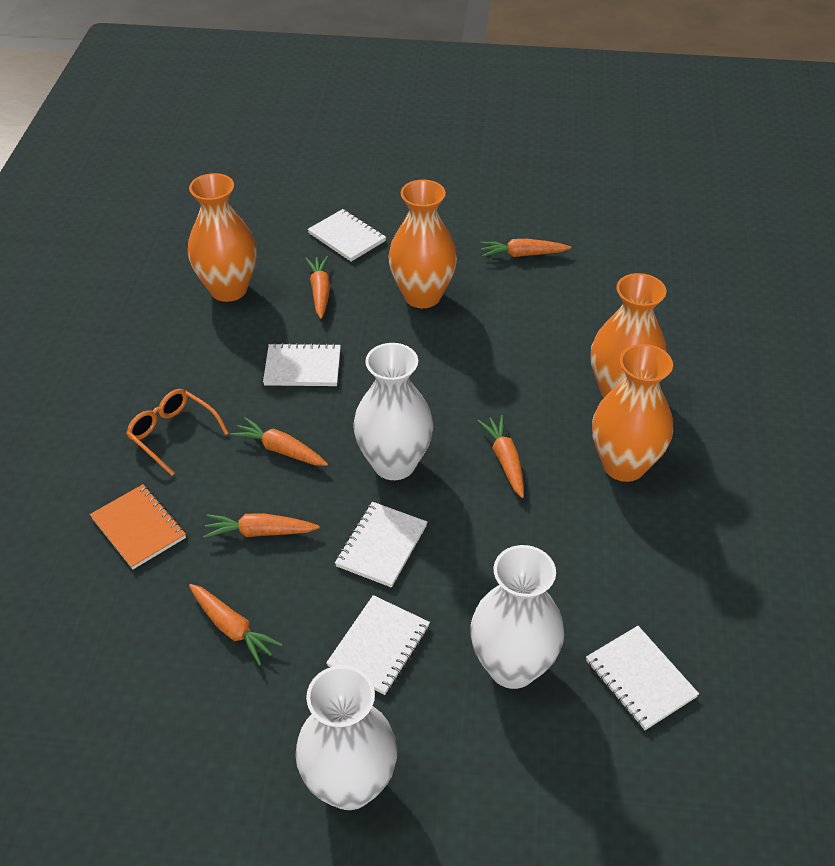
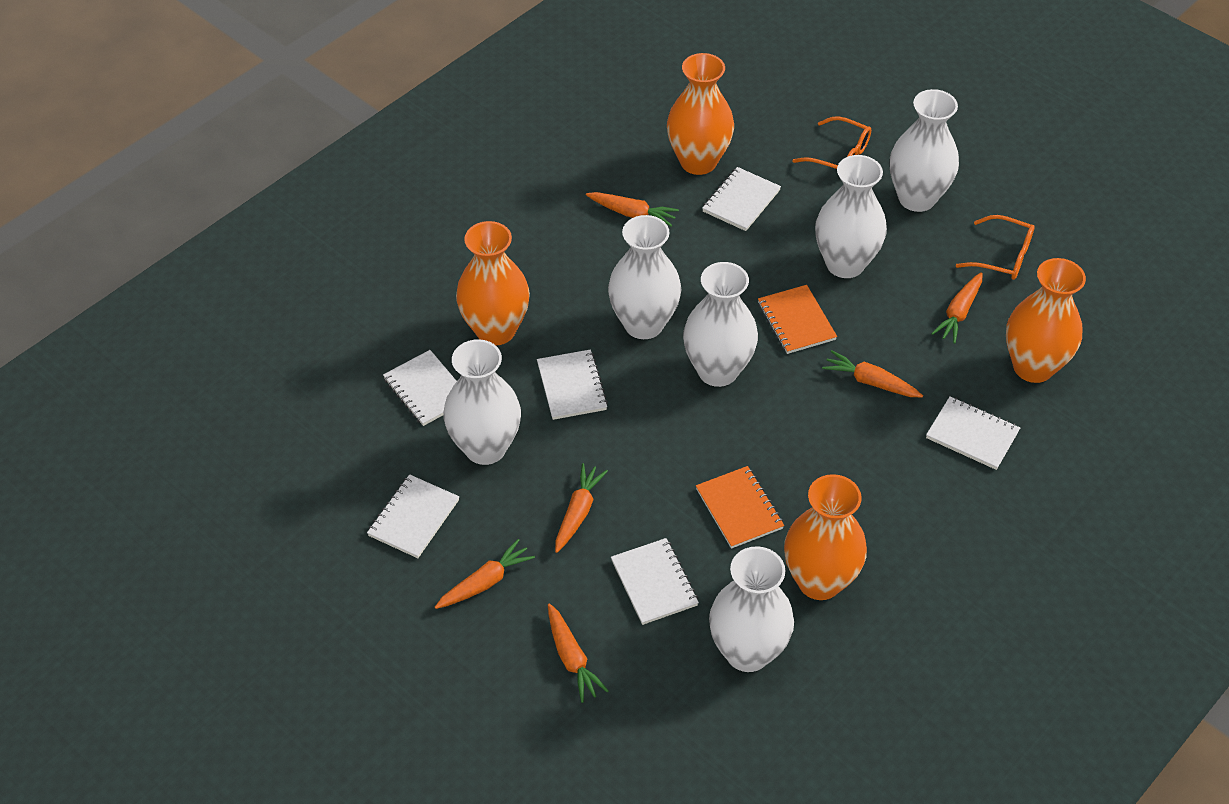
orange glasses: 1 -> 2
orange notebook: 1 -> 2
white notebook: 5 -> 6
white vase: 3 -> 6

